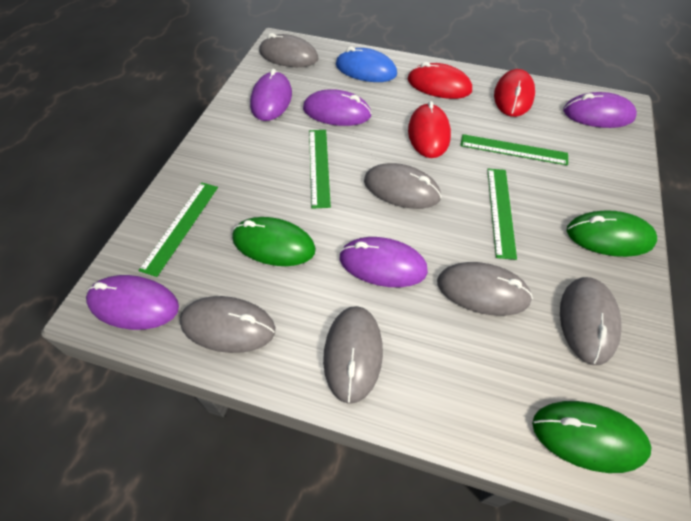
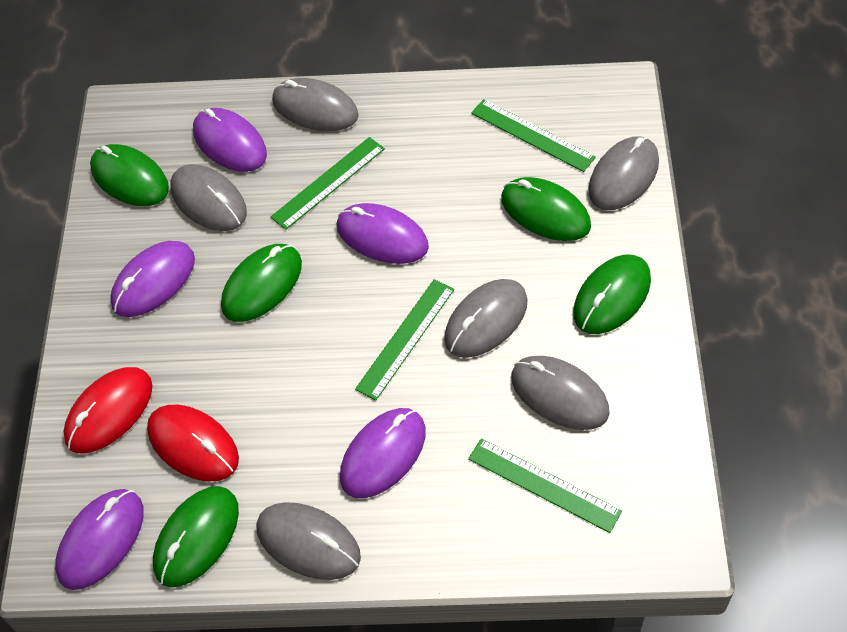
blue mouse: 1 -> 0
green mouse: 3 -> 5
red mouse: 3 -> 2

